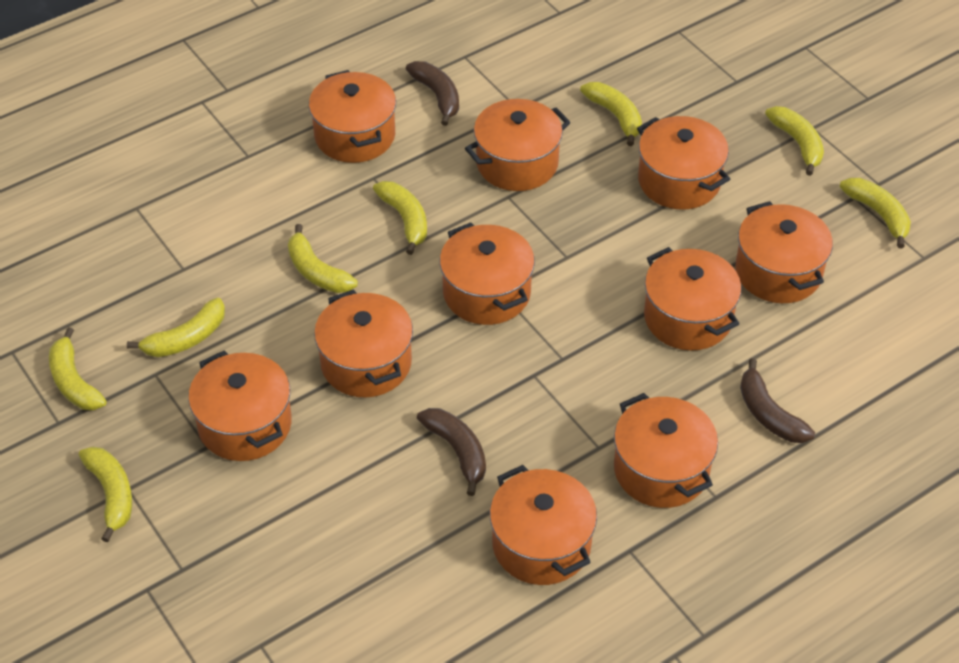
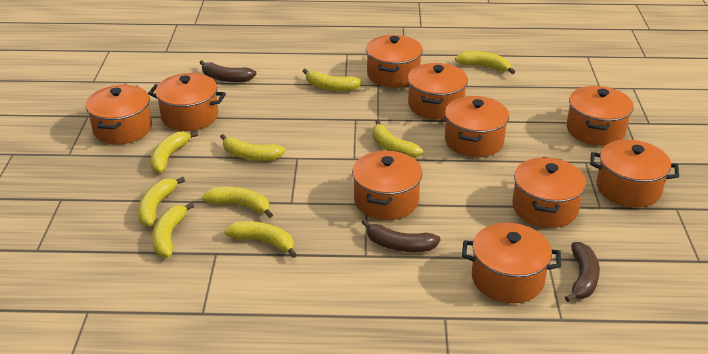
yellow banana: 8 -> 9

